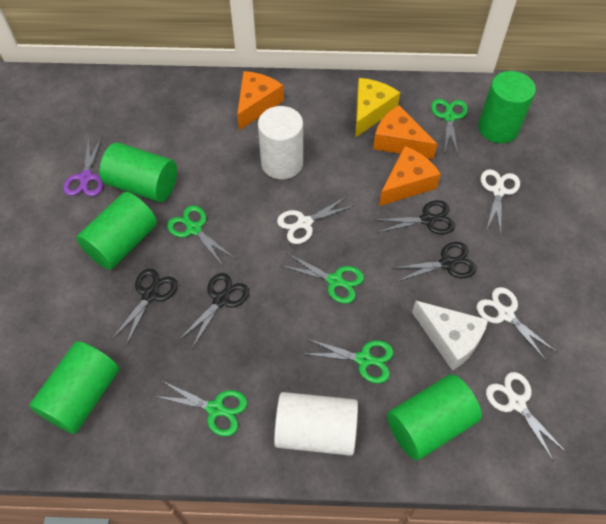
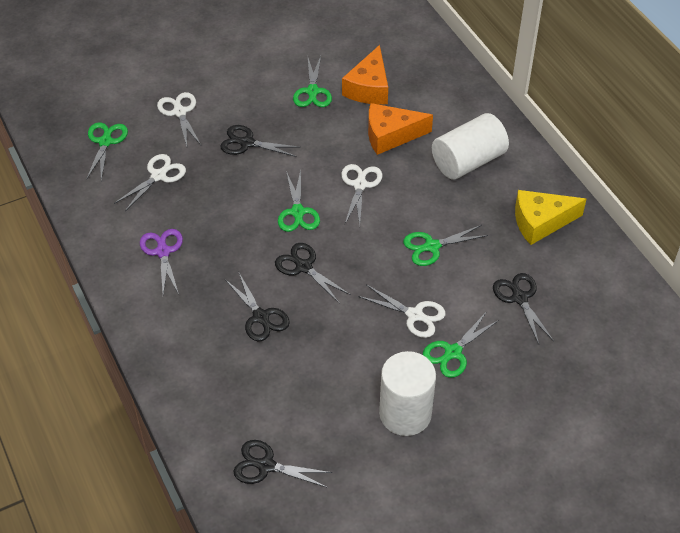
black scissors: 4 -> 5
green cylinder: 5 -> 0
orange cheese: 3 -> 2
white cheese: 1 -> 0

